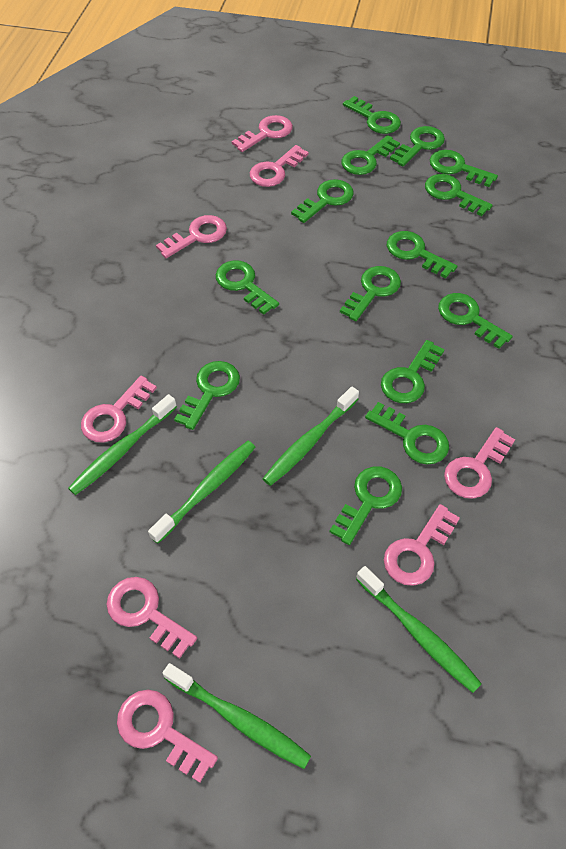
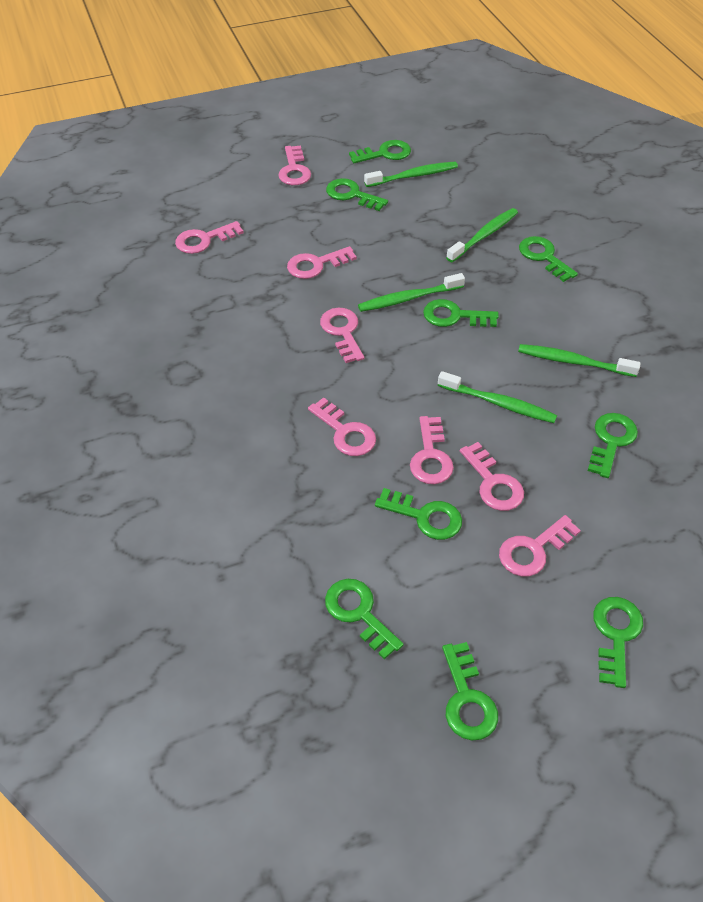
green key: 14 -> 9

